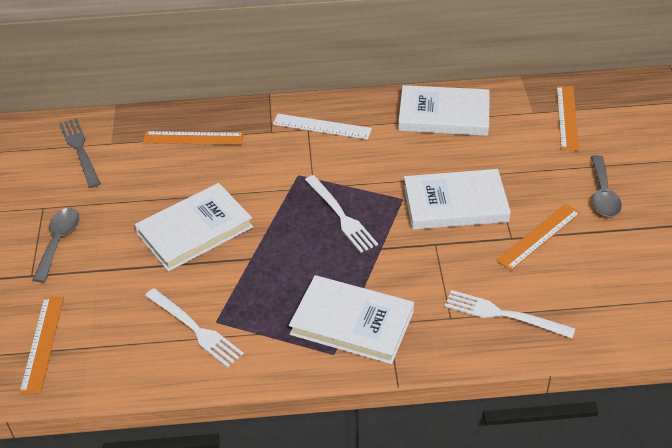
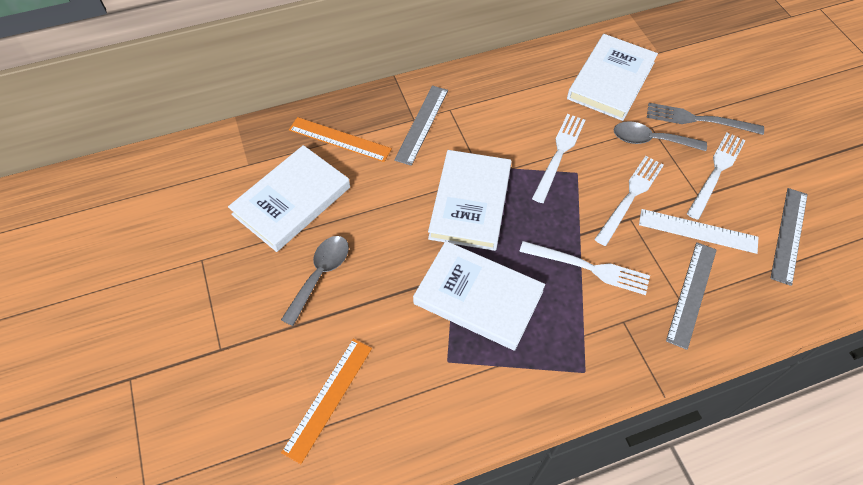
grey ruler: 0 -> 3
orange ruler: 4 -> 2
white fork: 3 -> 4

